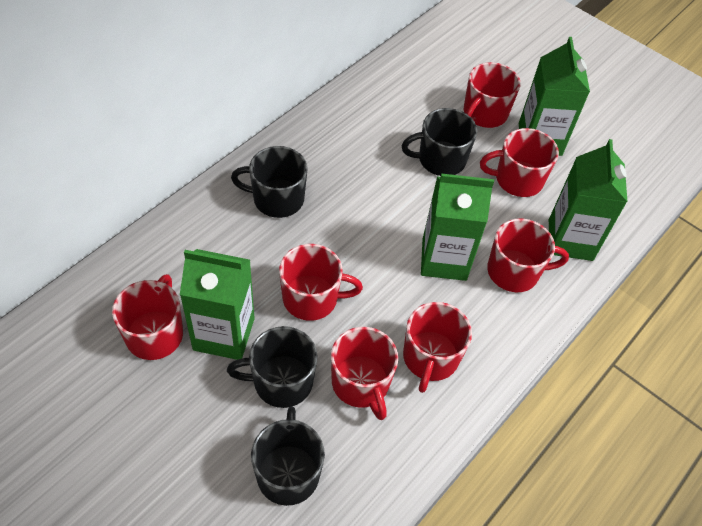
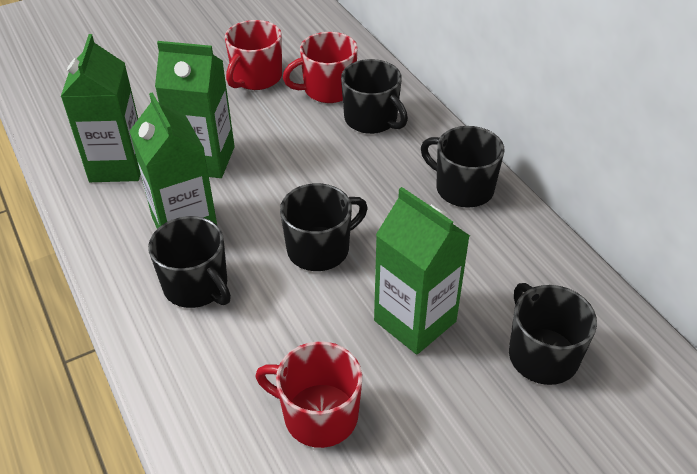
black mug: 4 -> 5
red mug: 7 -> 3

